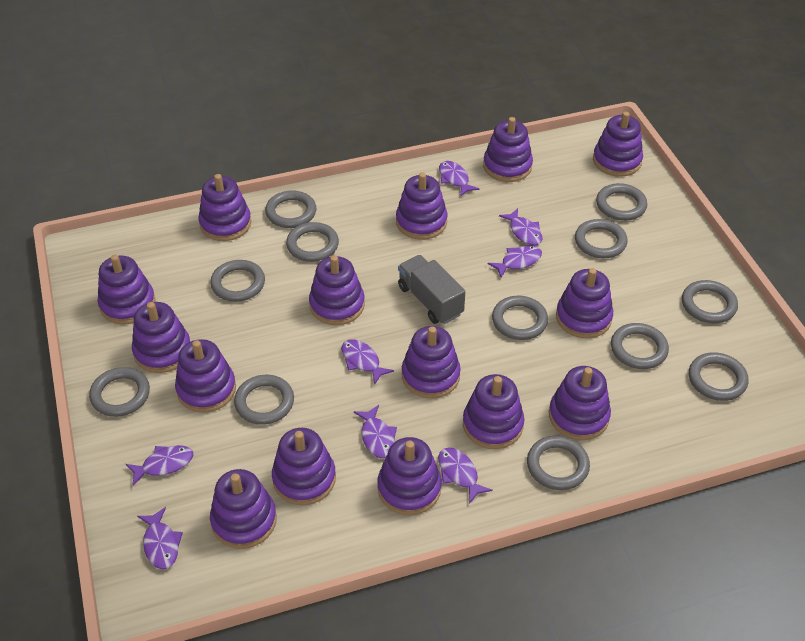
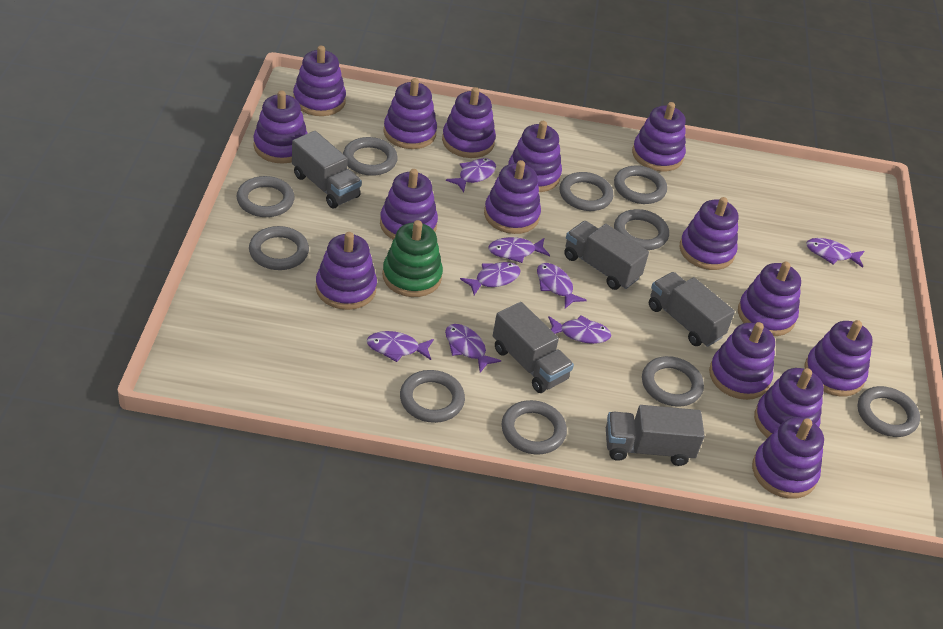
green stacking toy: 0 -> 1
grey ring: 12 -> 10
grey truck: 1 -> 5

